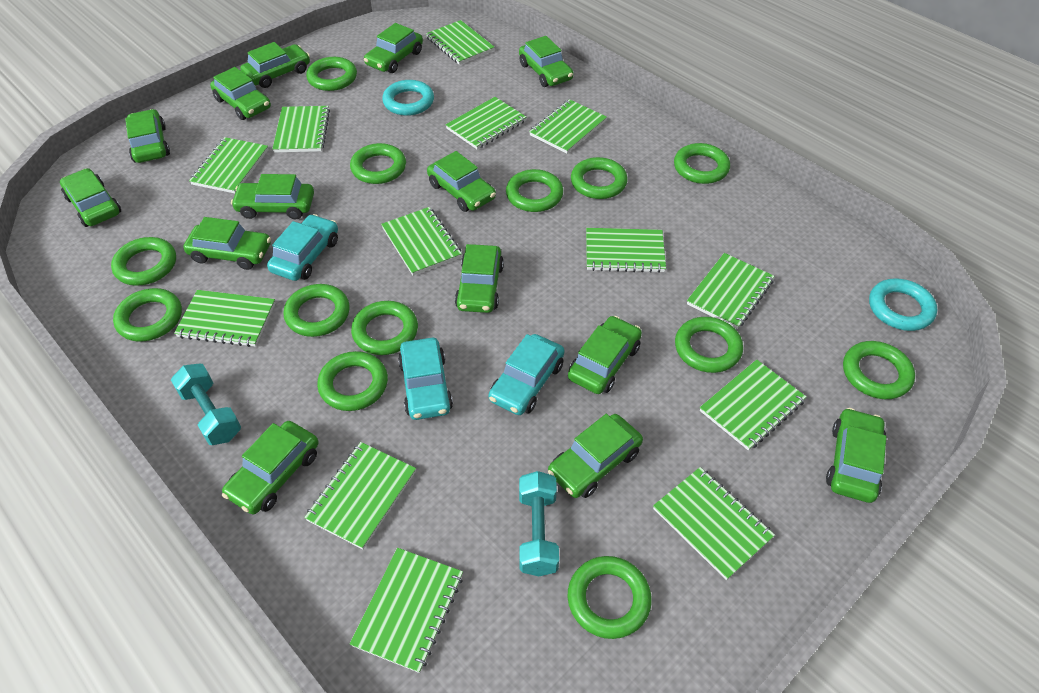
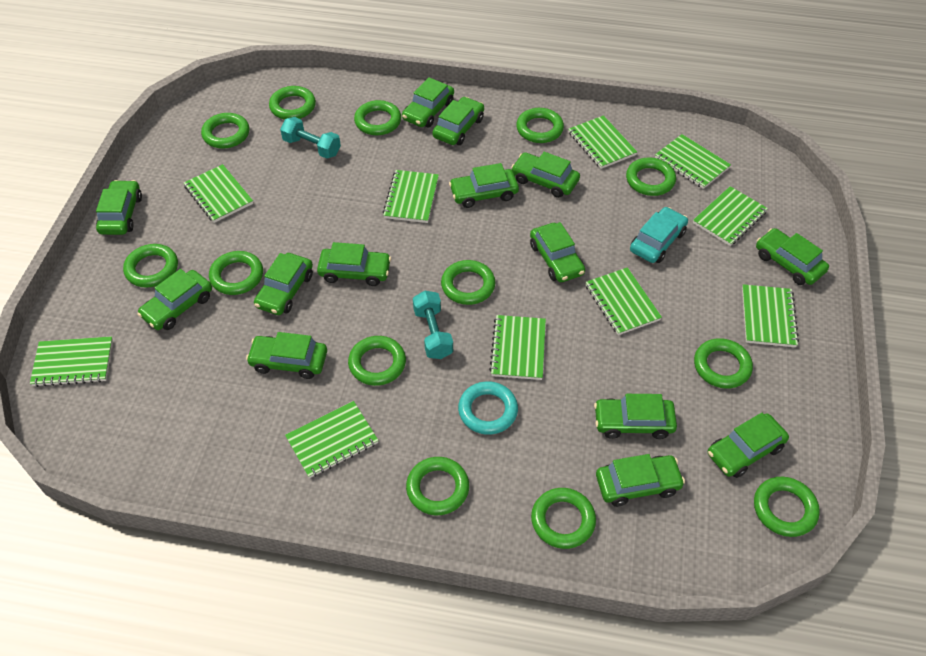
green notebook: 13 -> 10
turquoise car: 3 -> 1
turquoise ring: 2 -> 1

